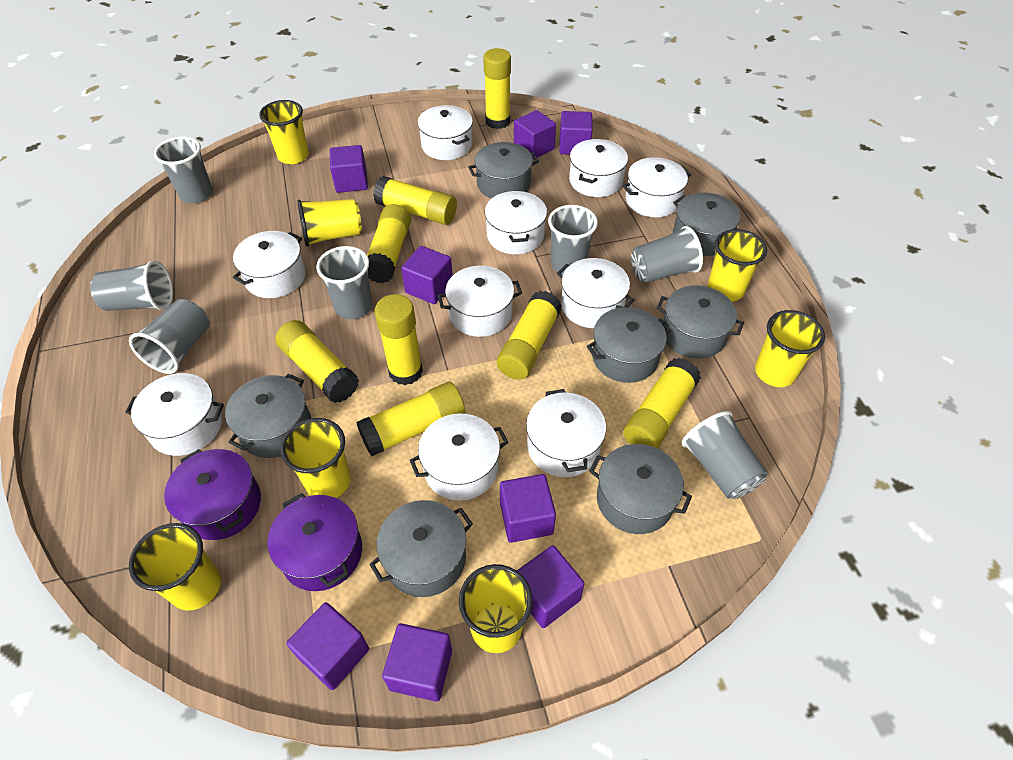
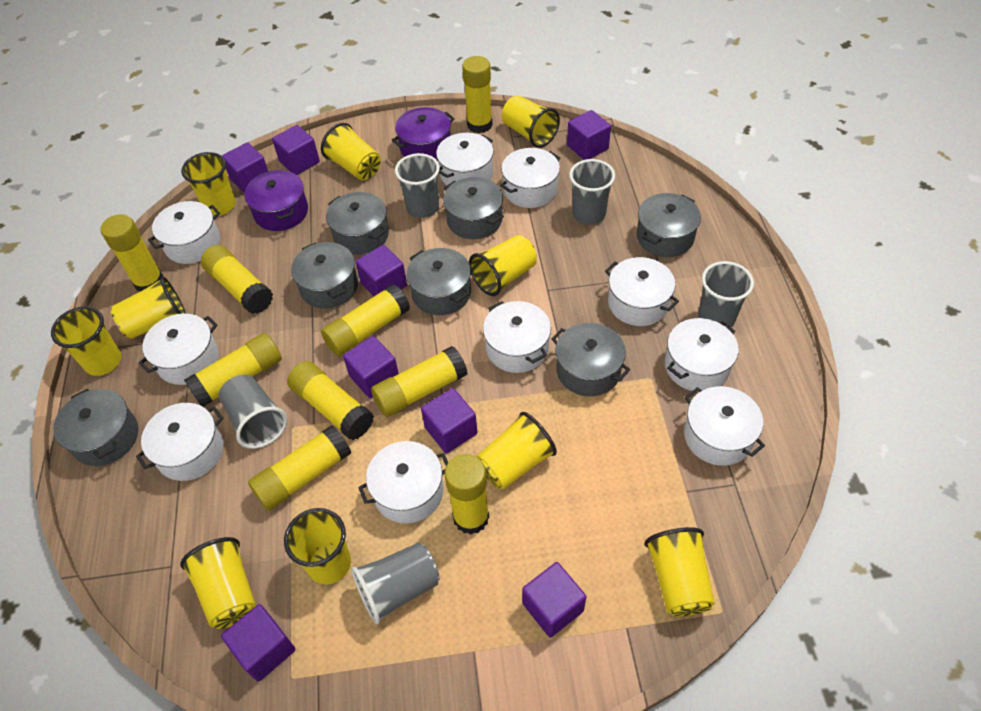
grey cup: 7 -> 5
yellow cup: 7 -> 10
yellow glue stick: 8 -> 9

